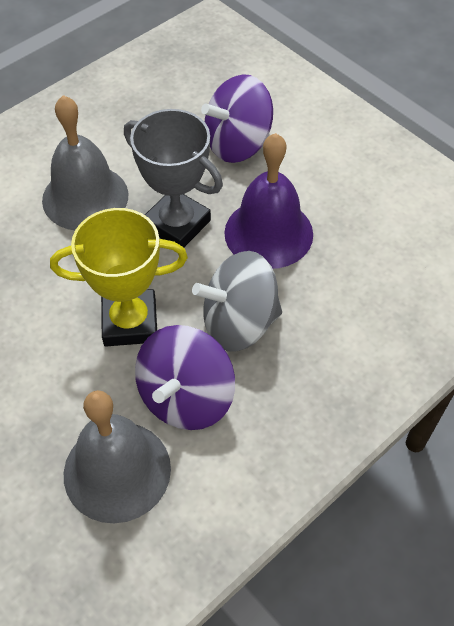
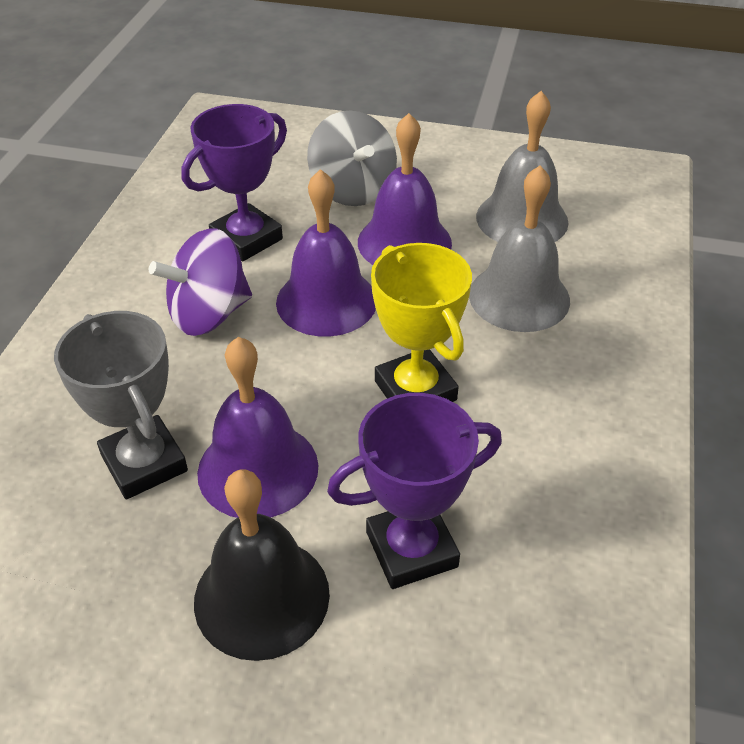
black bell: 0 -> 1
purple bell: 1 -> 3
purple spinning top: 2 -> 1
purple trophy: 0 -> 2

